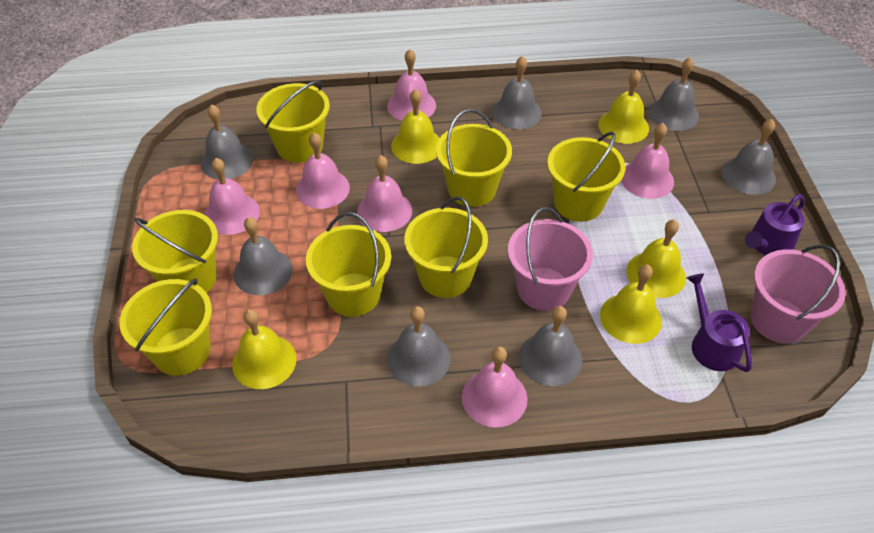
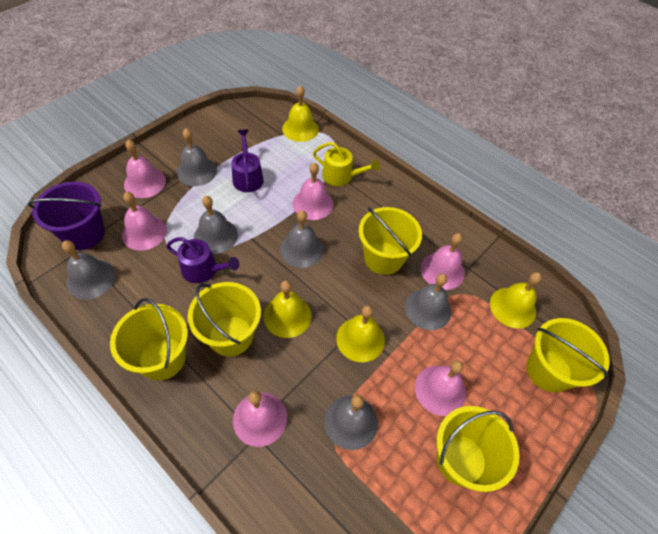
grey bell: 7 -> 6
pink bucket: 2 -> 0
purple bucket: 0 -> 1
yellow bell: 5 -> 4
yellow bucket: 7 -> 5
yellow watering can: 0 -> 1

